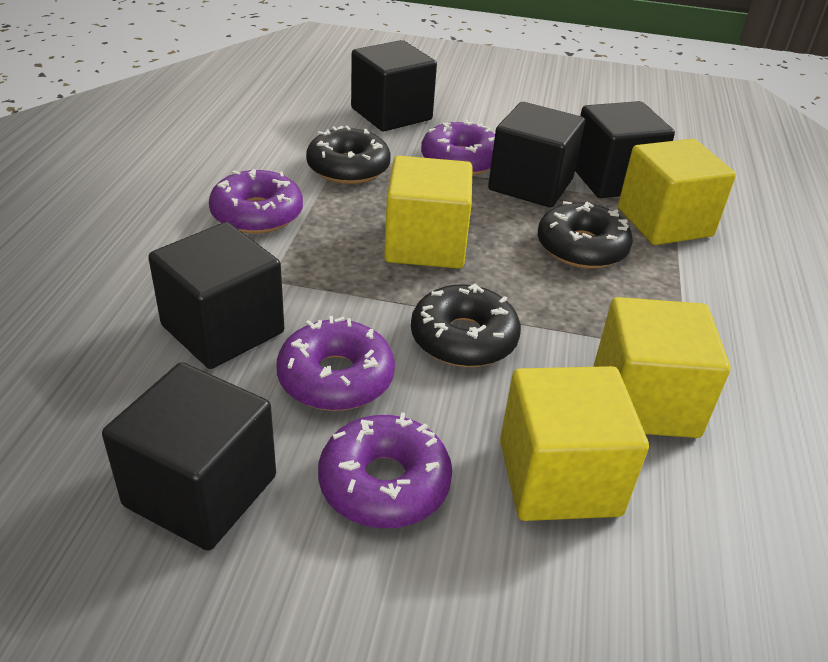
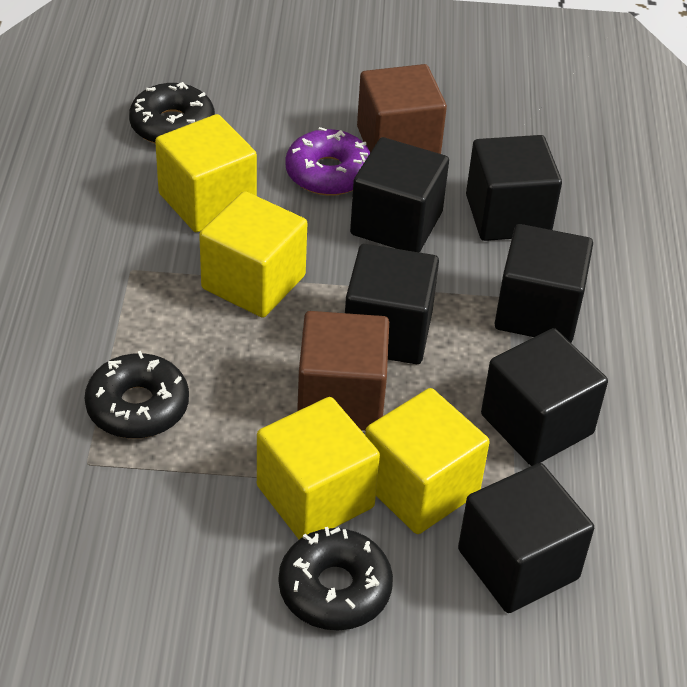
black cube: 5 -> 6
brown cube: 0 -> 2
purple donut: 4 -> 1

